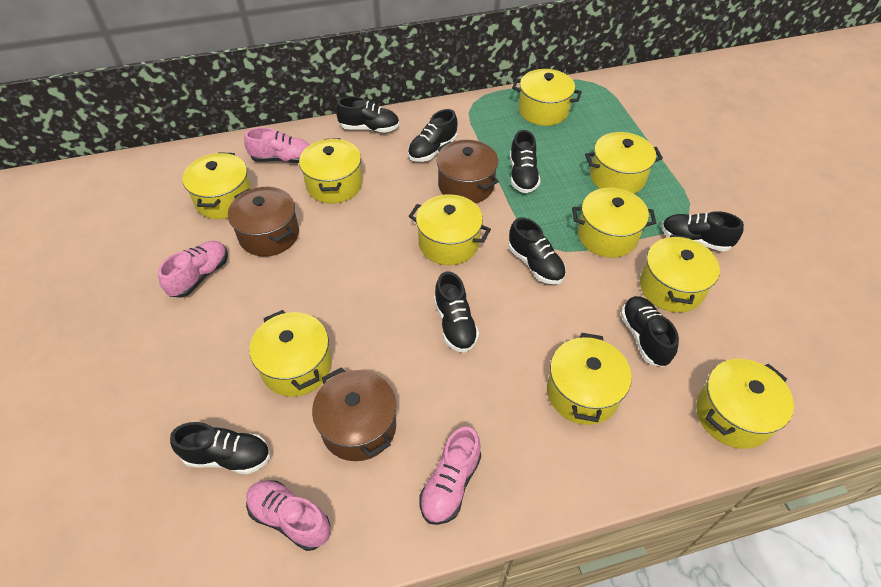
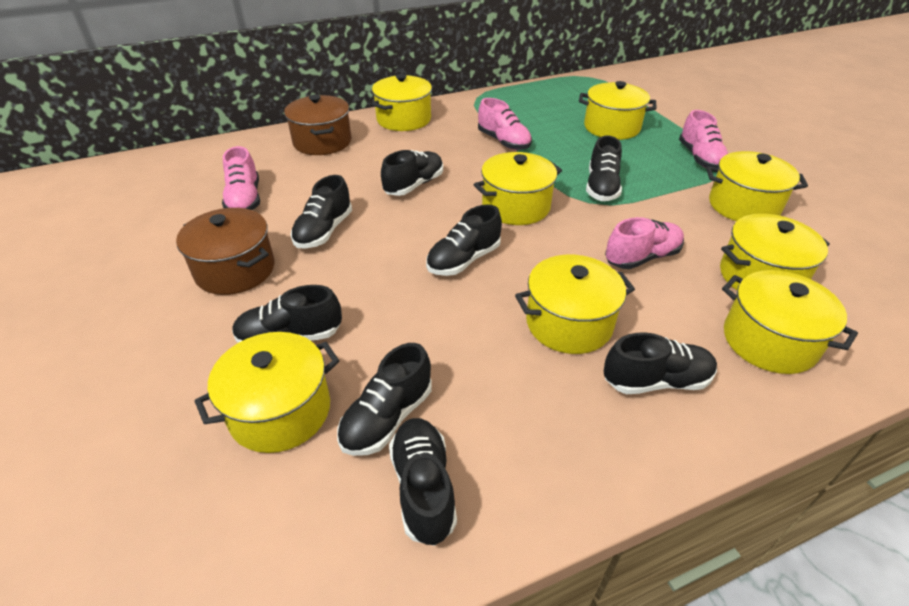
brown pot: 3 -> 2
yellow pot: 10 -> 8

